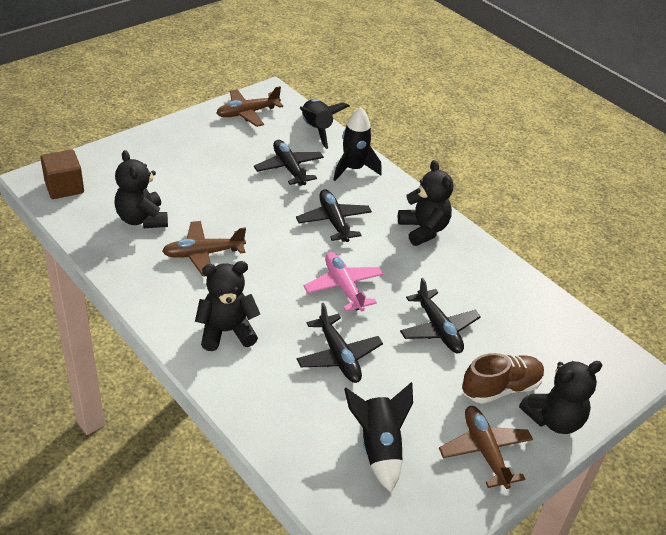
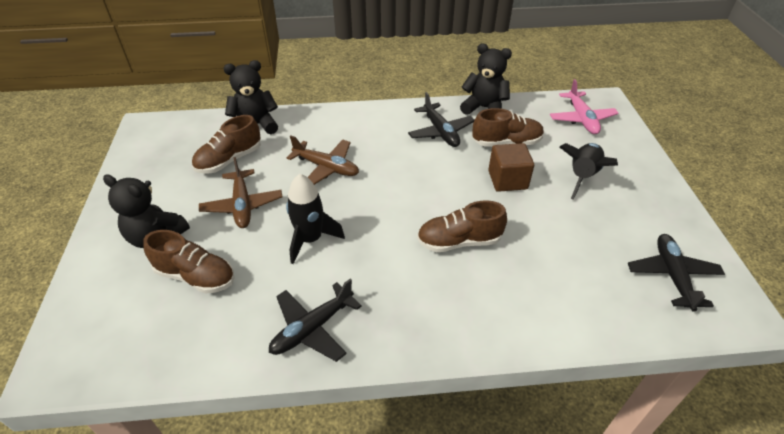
black plane: 4 -> 3
black rocket: 3 -> 2
black teddy bear: 4 -> 3
brown plane: 3 -> 2
brown shoe: 1 -> 4

